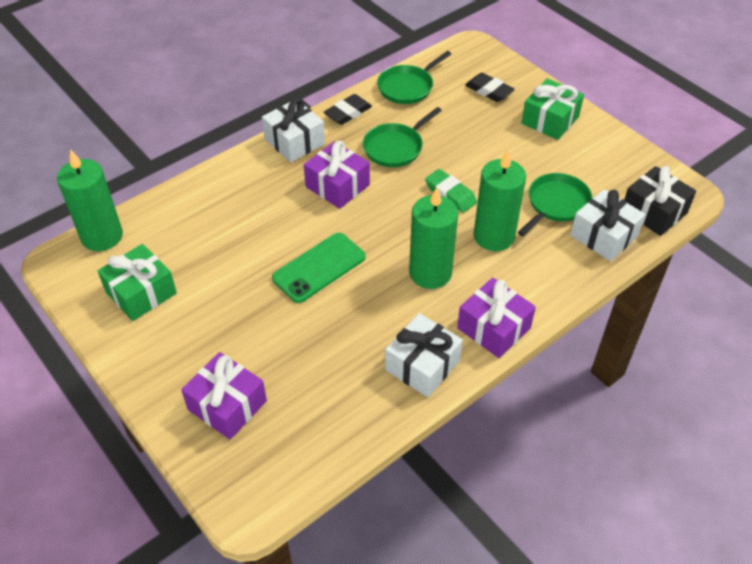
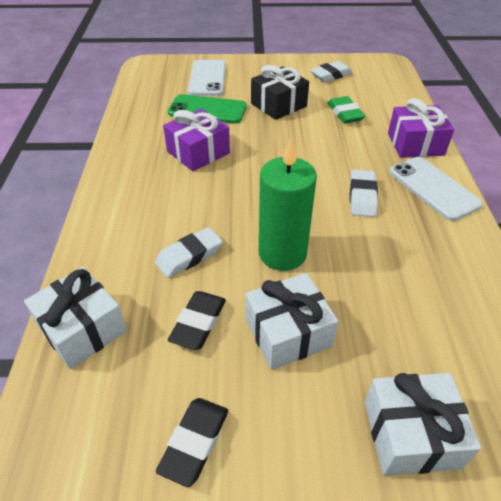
green candle: 3 -> 1
green gift: 2 -> 0
green pan: 3 -> 0
purple gift: 3 -> 2
white eraser: 0 -> 3
white phone: 0 -> 2

